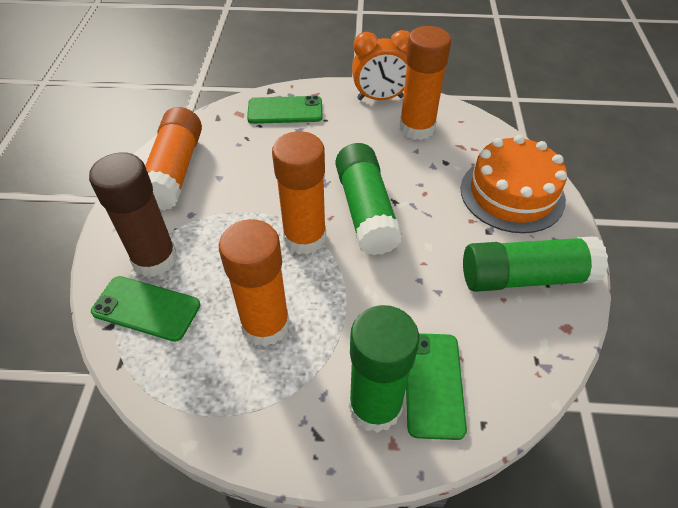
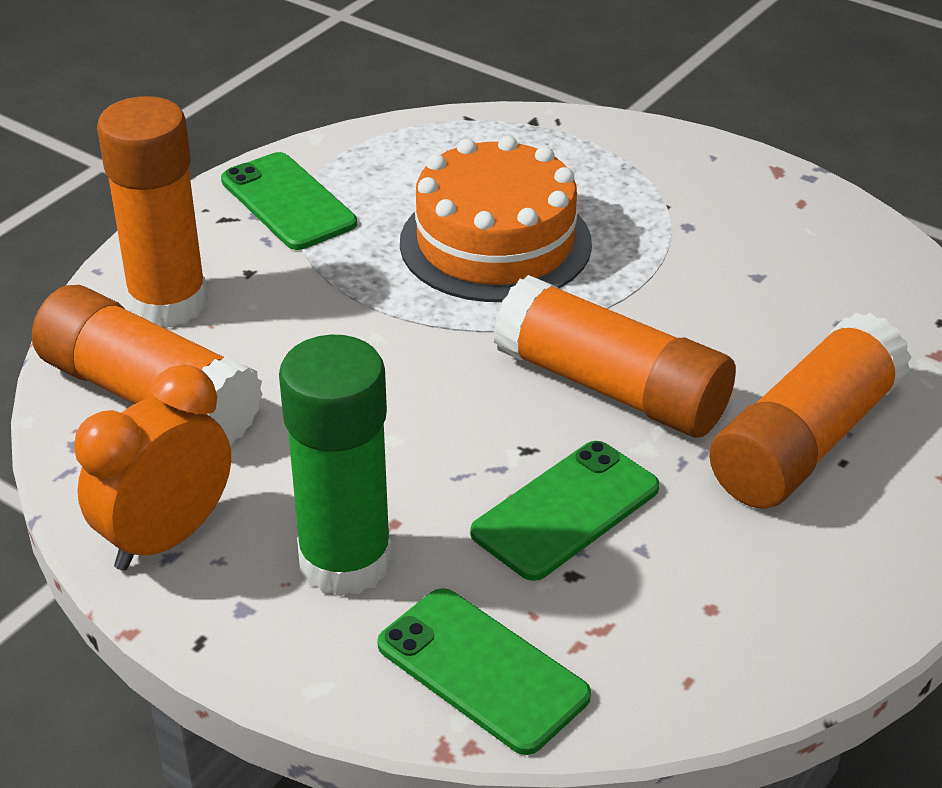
brown glue stick: 1 -> 0
green glue stick: 3 -> 1

